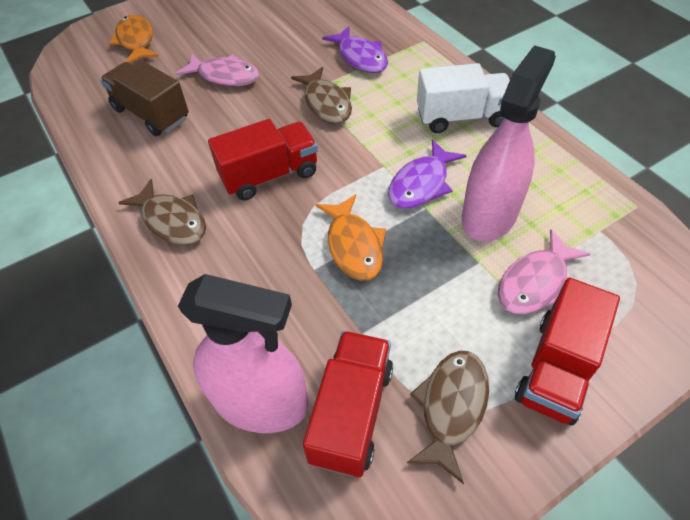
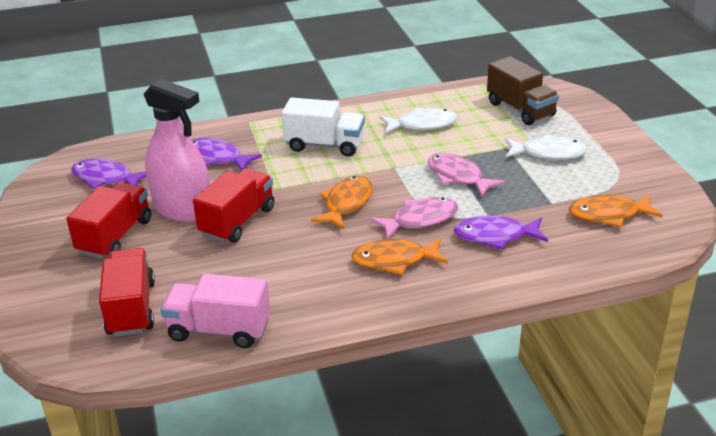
brown fish: 3 -> 0
orange fish: 2 -> 3
pink spray bottle: 2 -> 1
pink truck: 0 -> 1
purple fish: 2 -> 3
white fish: 0 -> 2

